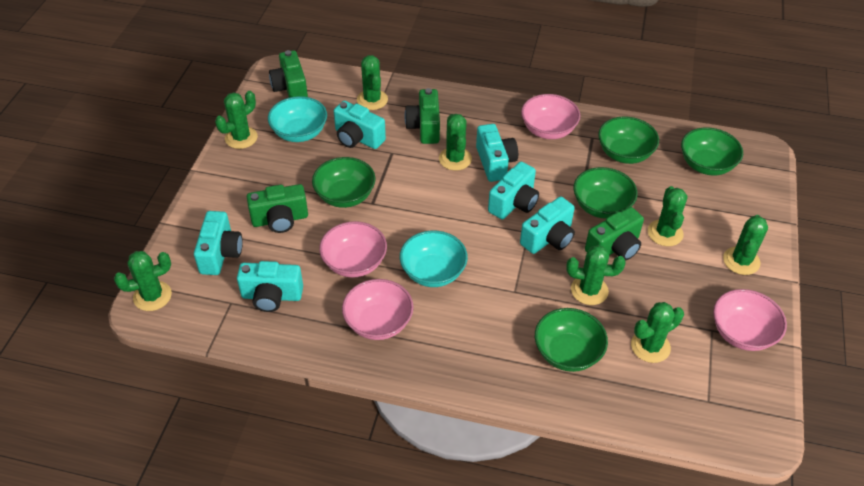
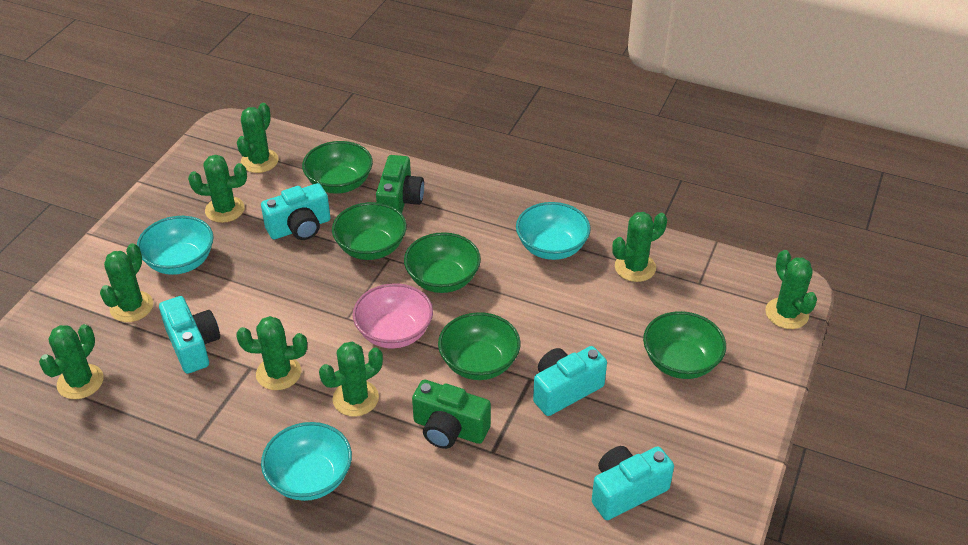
green camera: 4 -> 2
pink bowl: 4 -> 1
turquoise bowl: 2 -> 3
turquoise camera: 6 -> 4

